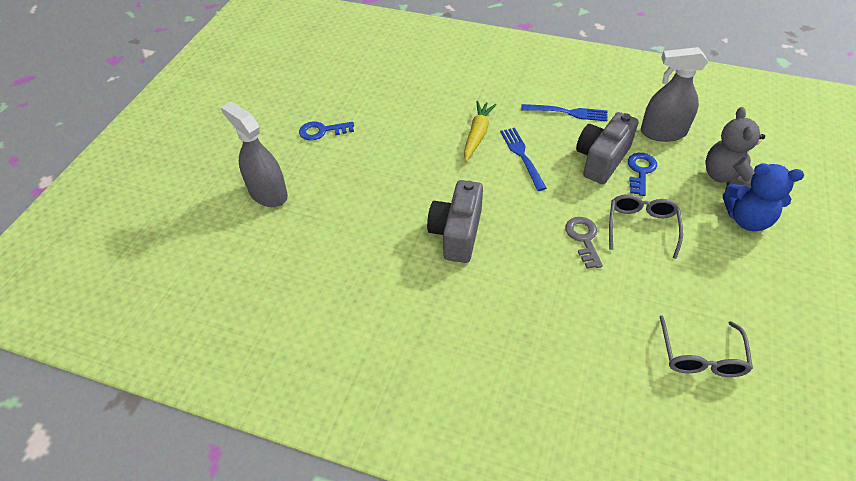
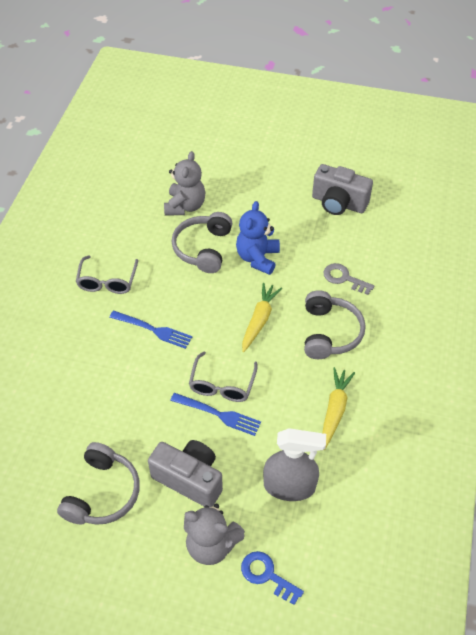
blue key: 2 -> 1
grey headphones: 0 -> 3
grey spray bottle: 2 -> 1
grey teddy bear: 1 -> 2
yellow carrot: 1 -> 2

